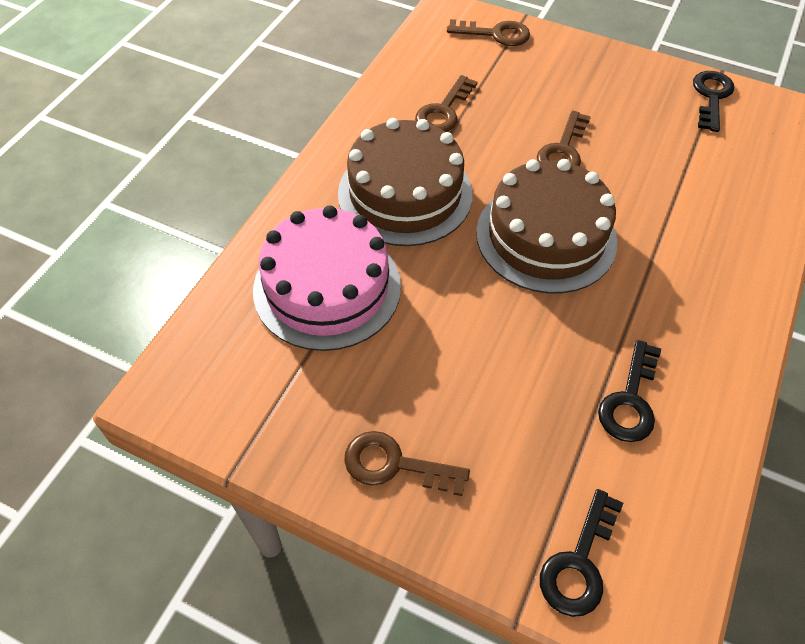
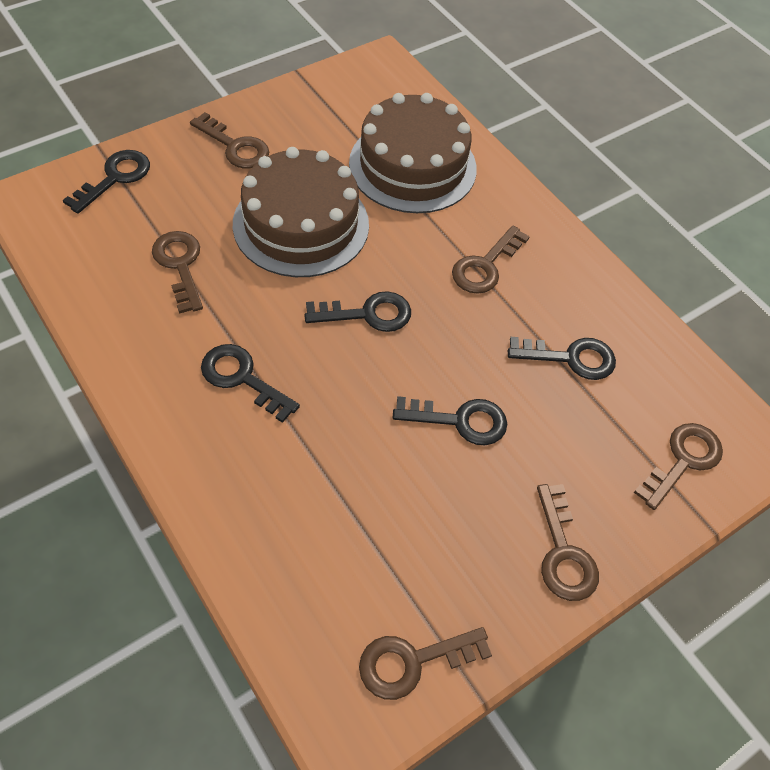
black key: 3 -> 5
brown key: 4 -> 6
pink cake: 1 -> 0

